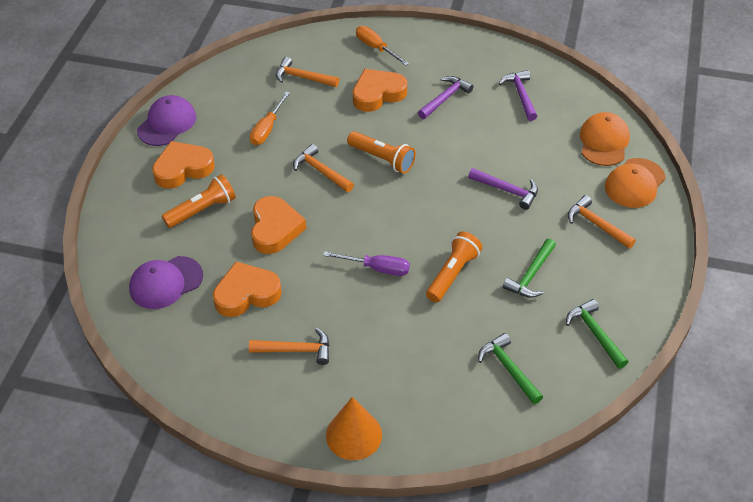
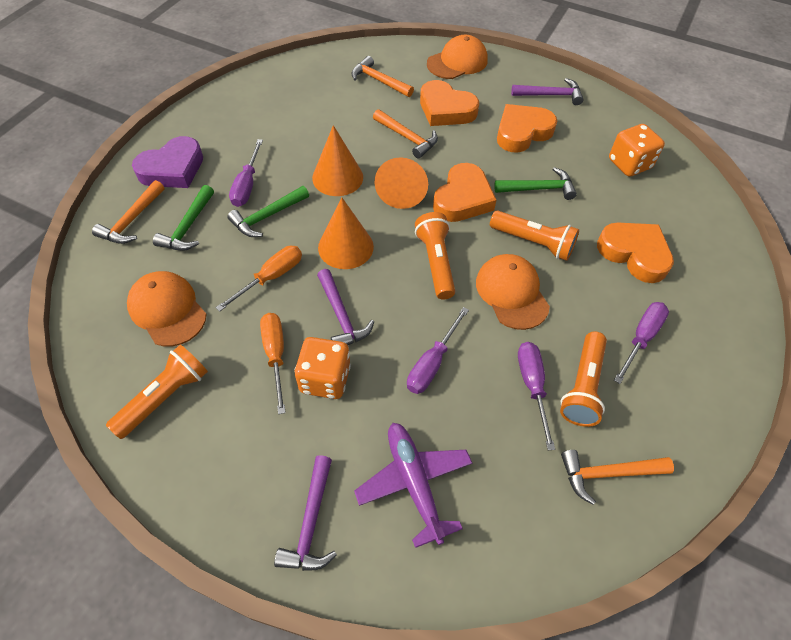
orange cap: 2 -> 3
orange cone: 1 -> 3
orange dice: 0 -> 2
orange flashlight: 3 -> 4
purple cap: 2 -> 0
purple heart: 0 -> 1
purple plane: 0 -> 1
purple screwdriver: 1 -> 4

